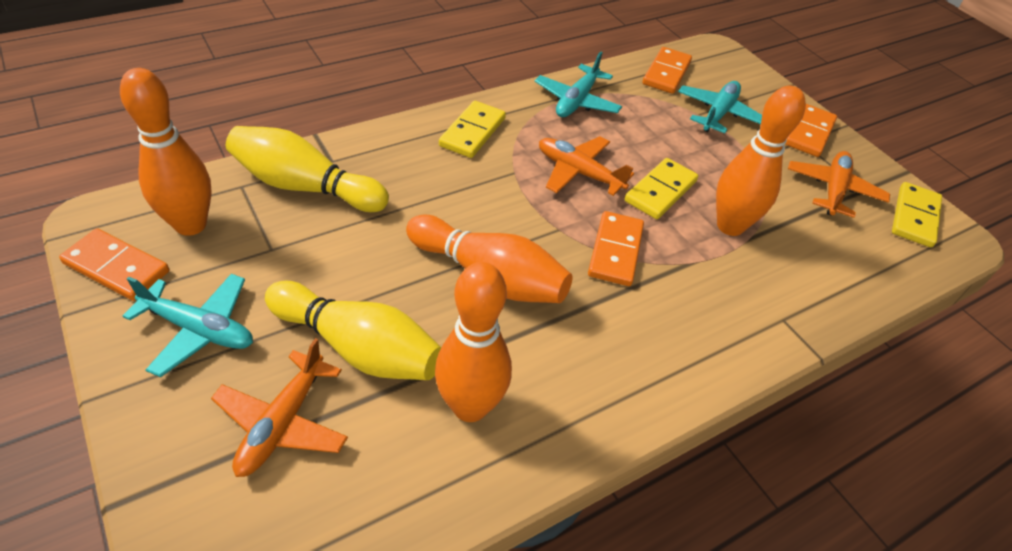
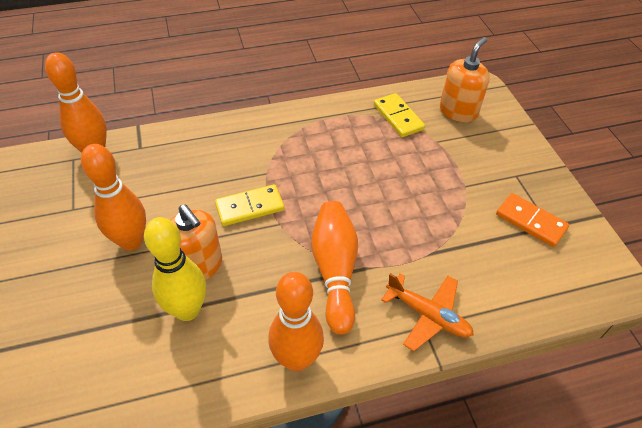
orange domino: 4 -> 1
orange plane: 3 -> 1
orange soap dispenser: 0 -> 2
turquoise plane: 3 -> 0
yellow bowling pin: 2 -> 1
yellow domino: 3 -> 2

